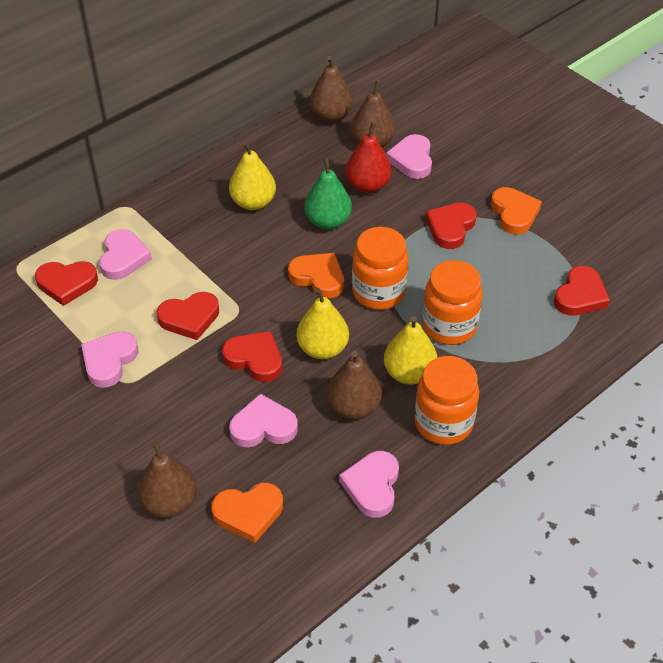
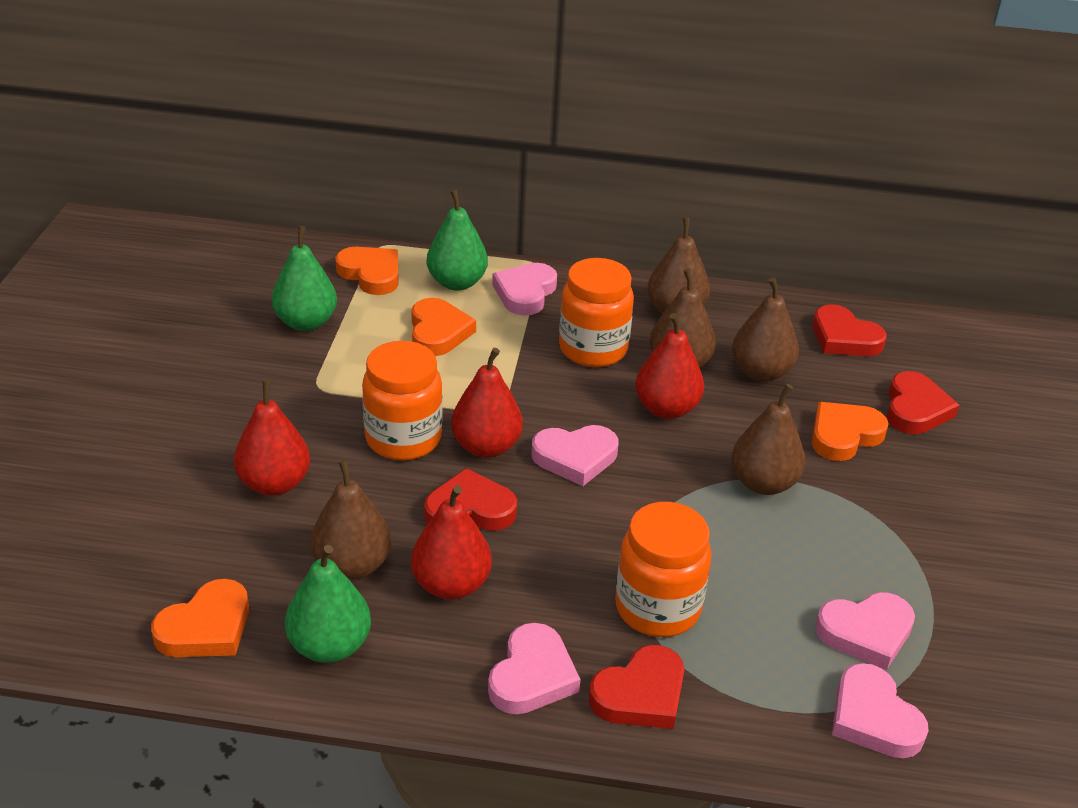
brown pear: 4 -> 5
green pear: 1 -> 3
orange heart: 3 -> 4
red heart: 5 -> 4
red pear: 1 -> 4
yellow pear: 3 -> 0

